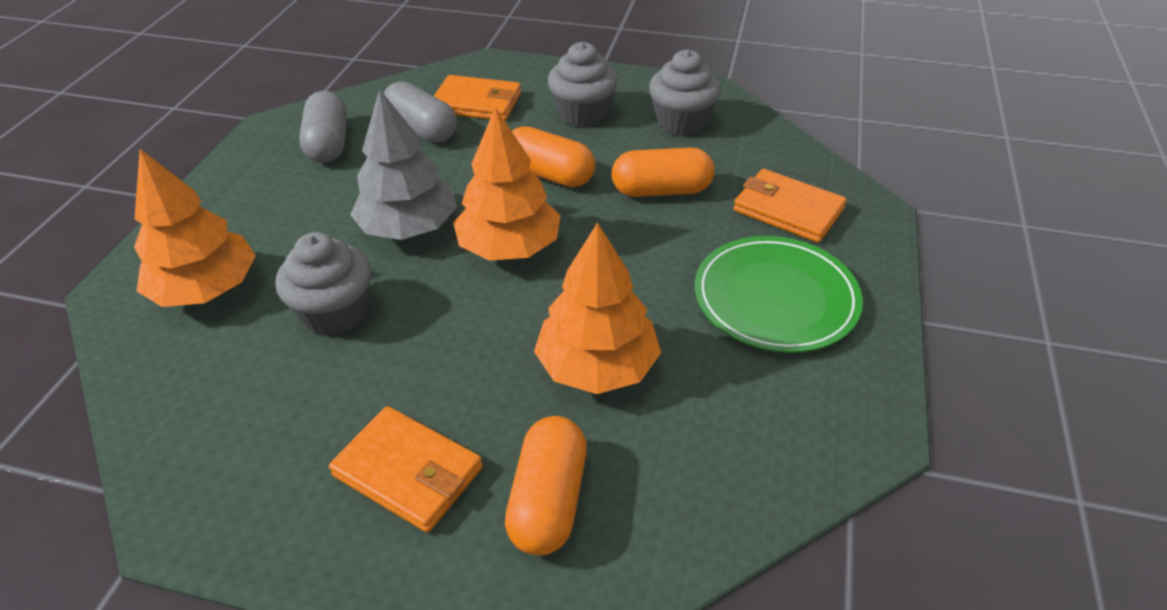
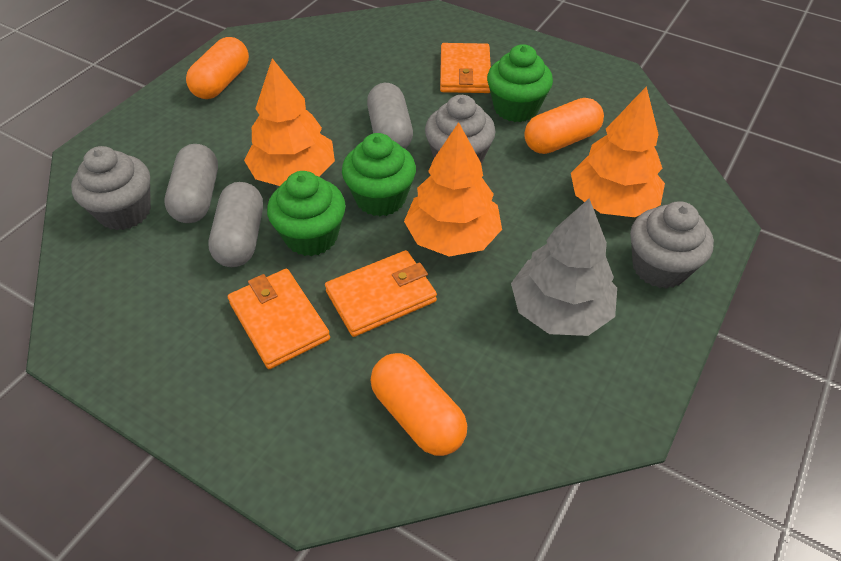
green cupcake: 0 -> 3
green plate: 1 -> 0
grey capsule: 2 -> 3

